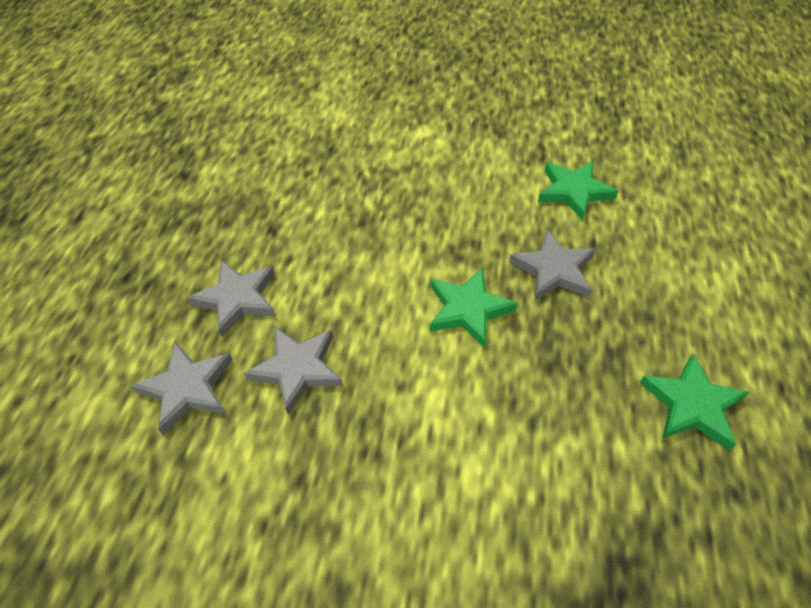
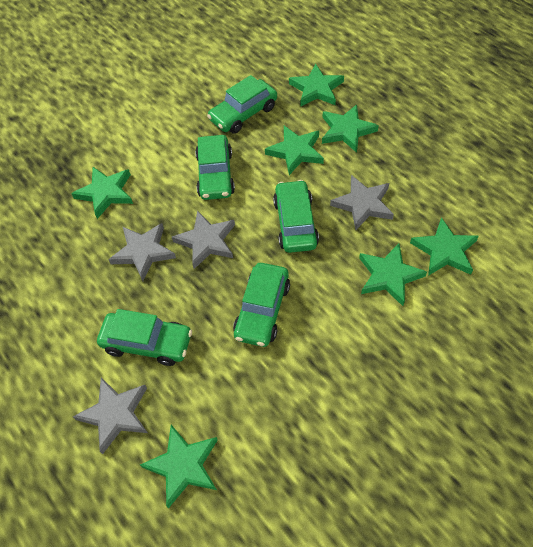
green car: 0 -> 5
green star: 3 -> 7

